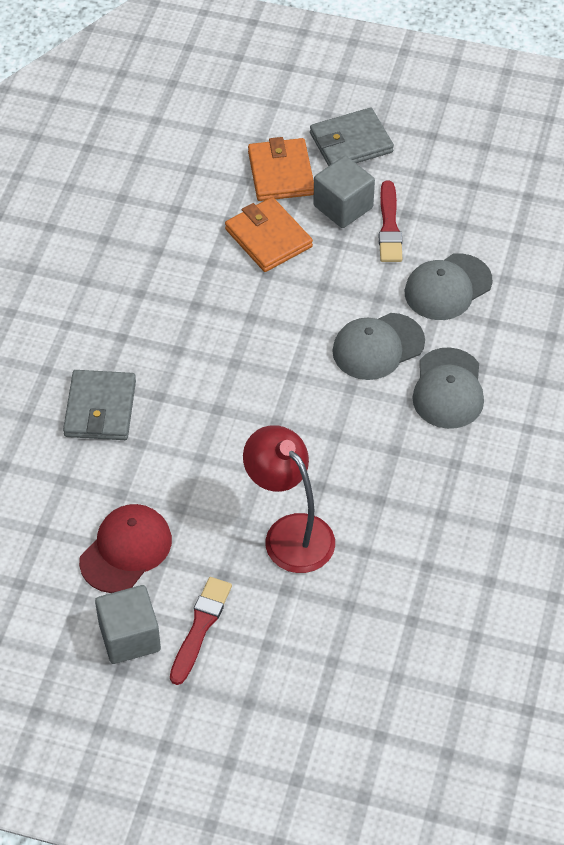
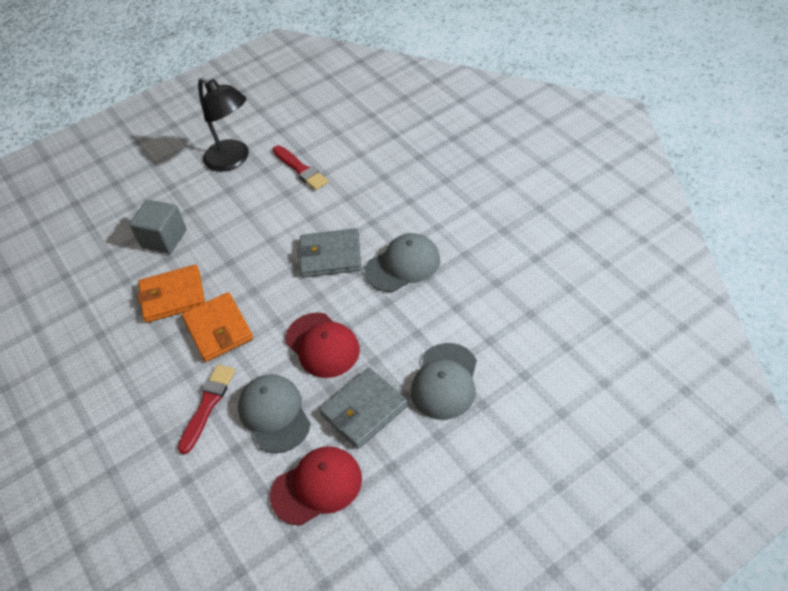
black lamp: 0 -> 1
grey cube: 2 -> 1
red cap: 1 -> 2
red lamp: 1 -> 0

